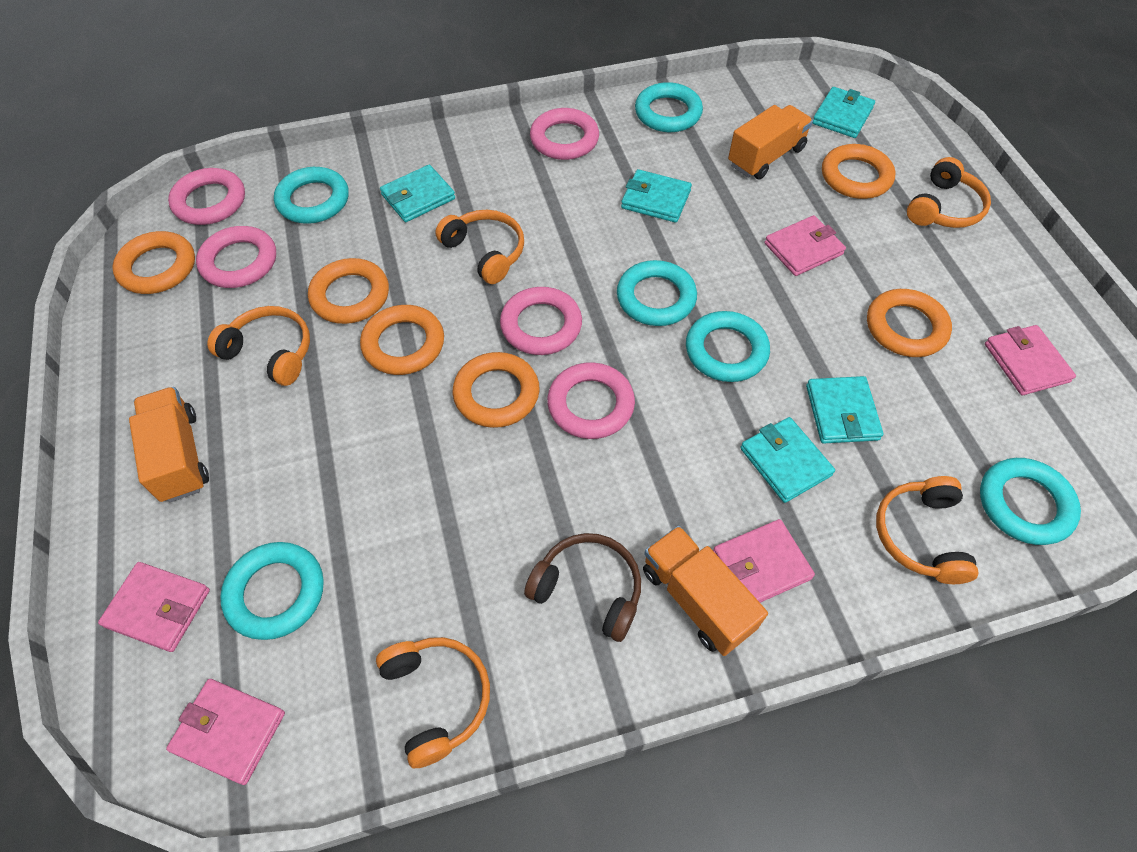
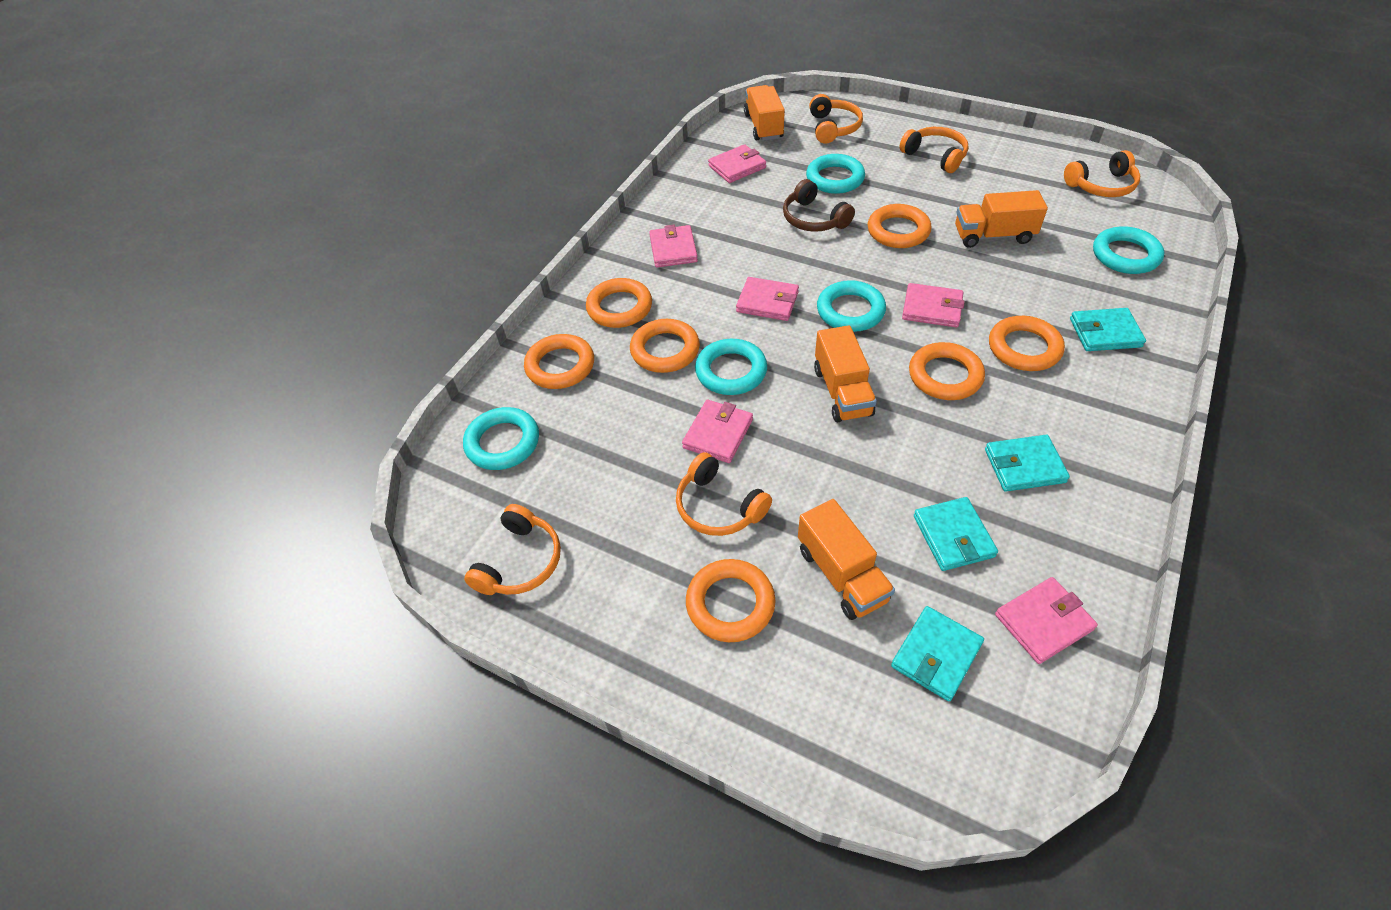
orange ring: 6 -> 7
orange truck: 3 -> 4
pink ring: 5 -> 0
pink wallet: 5 -> 6
turquoise ring: 6 -> 5
turquoise wallet: 5 -> 4

